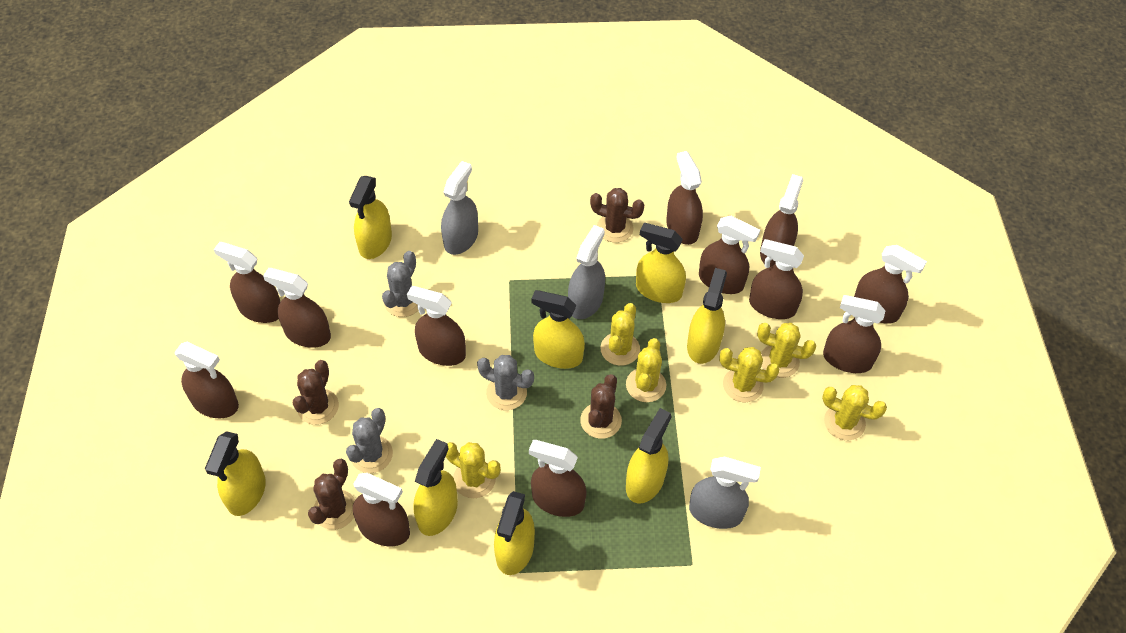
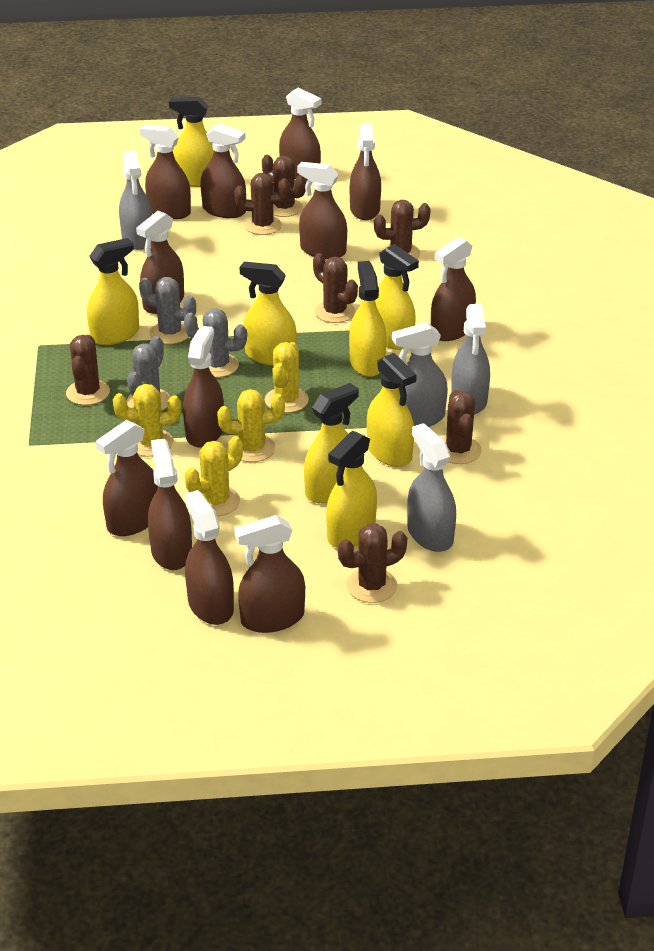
brown cactus: 4 -> 7
grey spray bottle: 3 -> 4
yellow cactus: 6 -> 4

